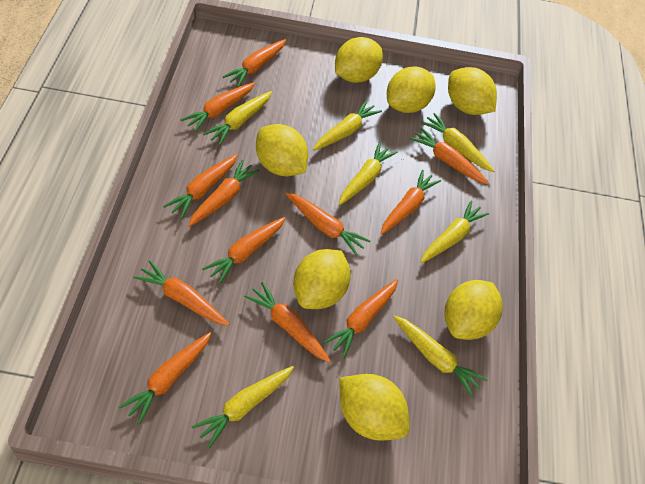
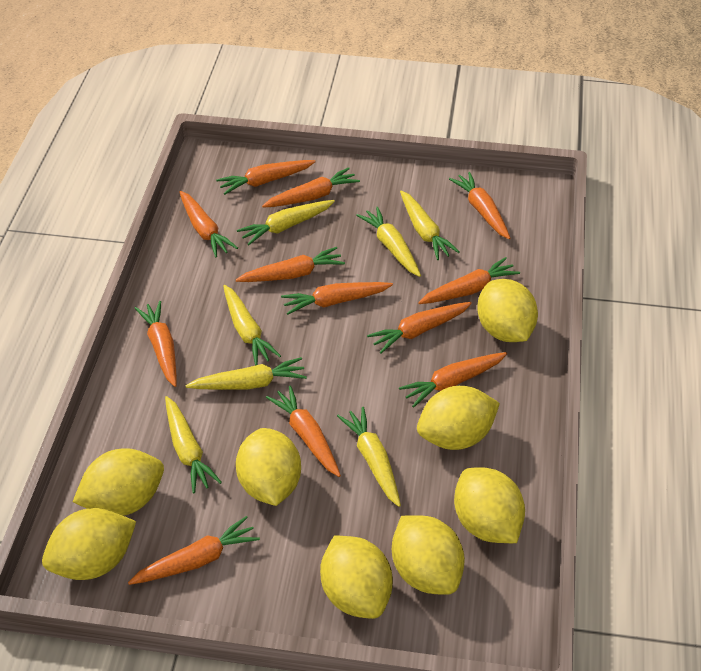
yellow lemon: 7 -> 8

